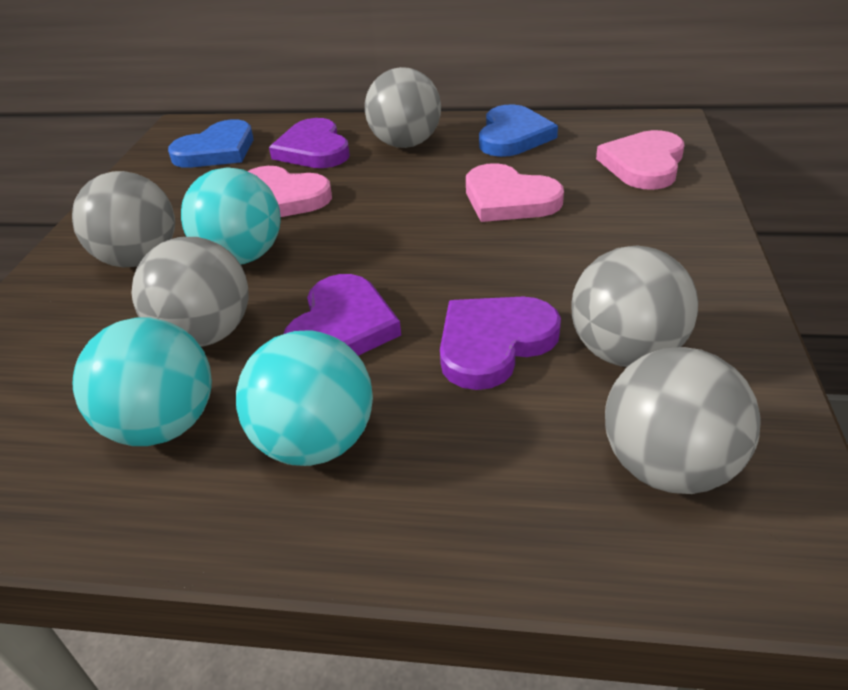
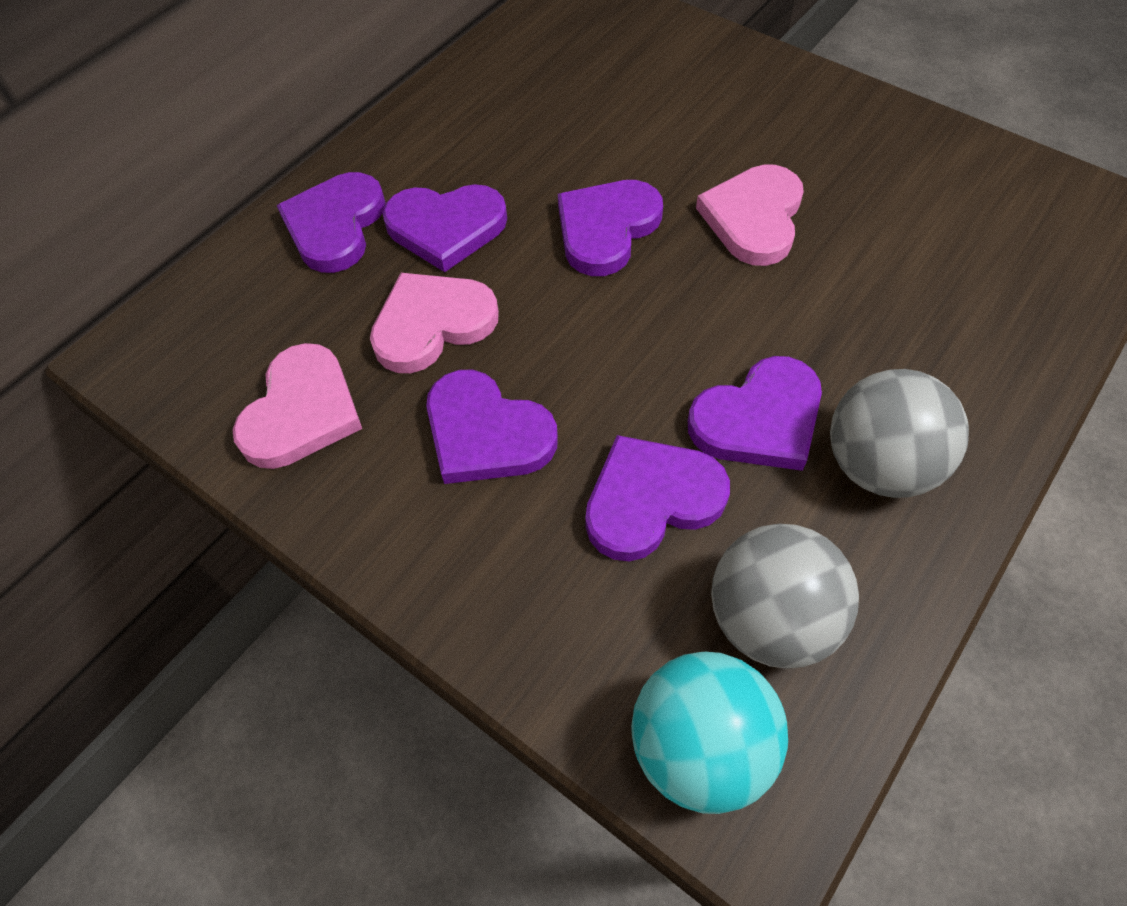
blue heart: 2 -> 0
grey ball: 5 -> 2
purple heart: 3 -> 6
turquoise ball: 3 -> 1

